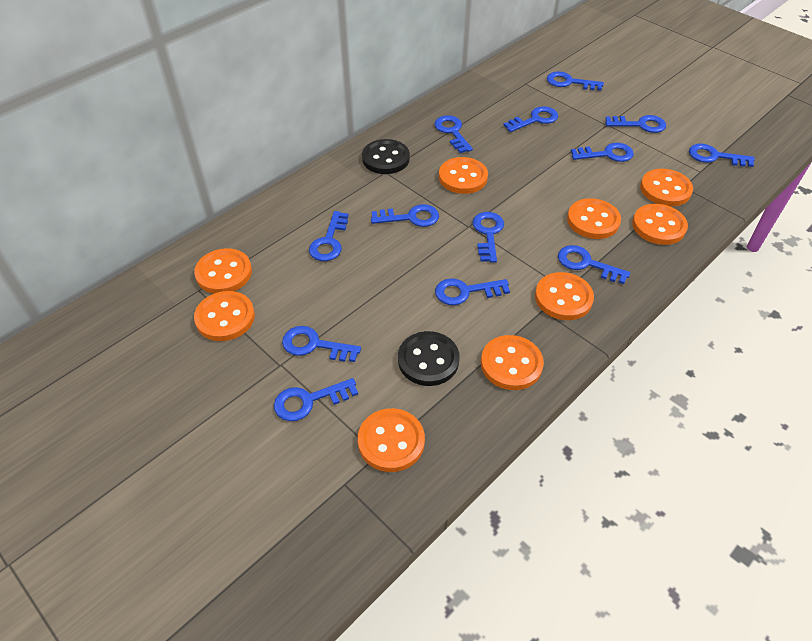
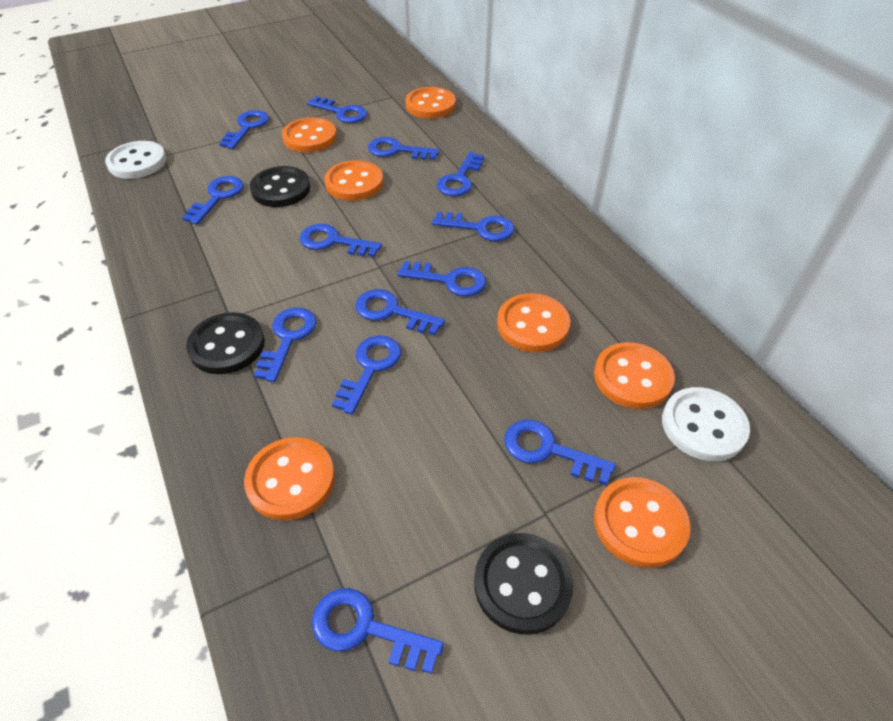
black button: 2 -> 3
orange button: 9 -> 7
white button: 0 -> 2

